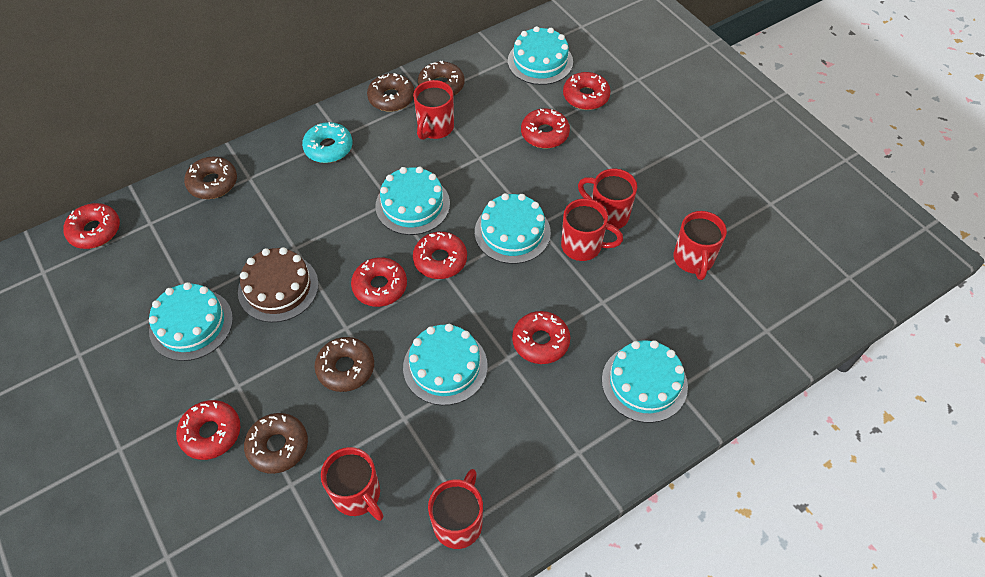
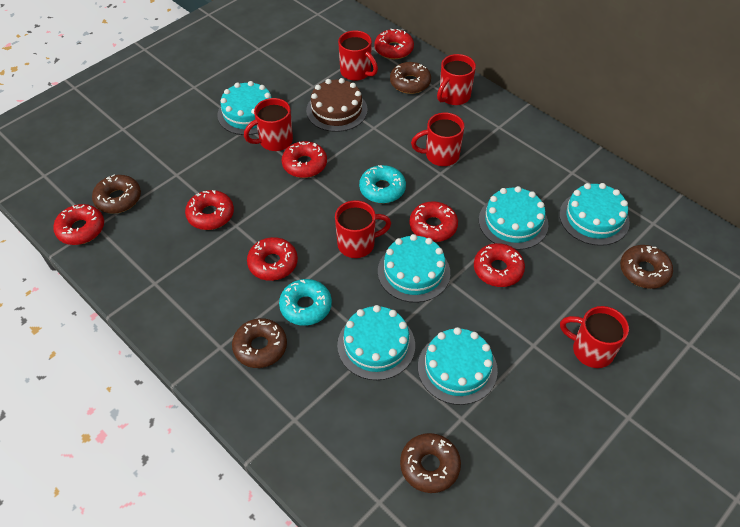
turquoise donut: 1 -> 2

